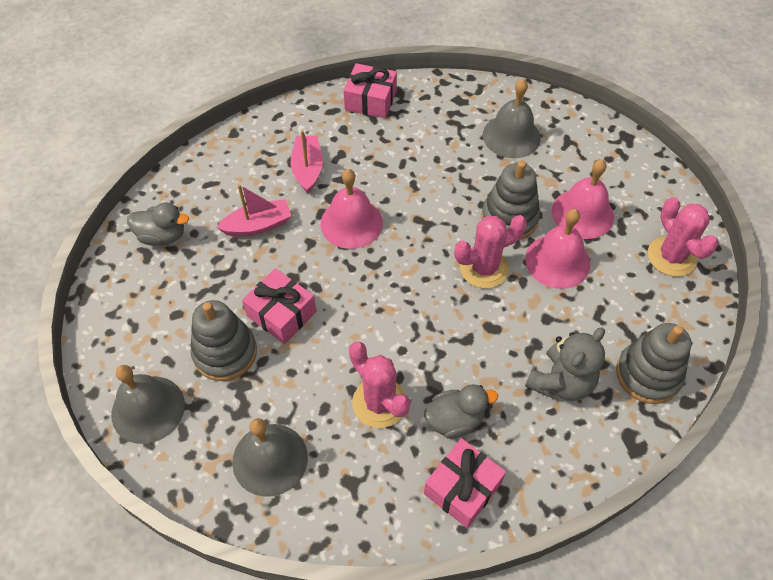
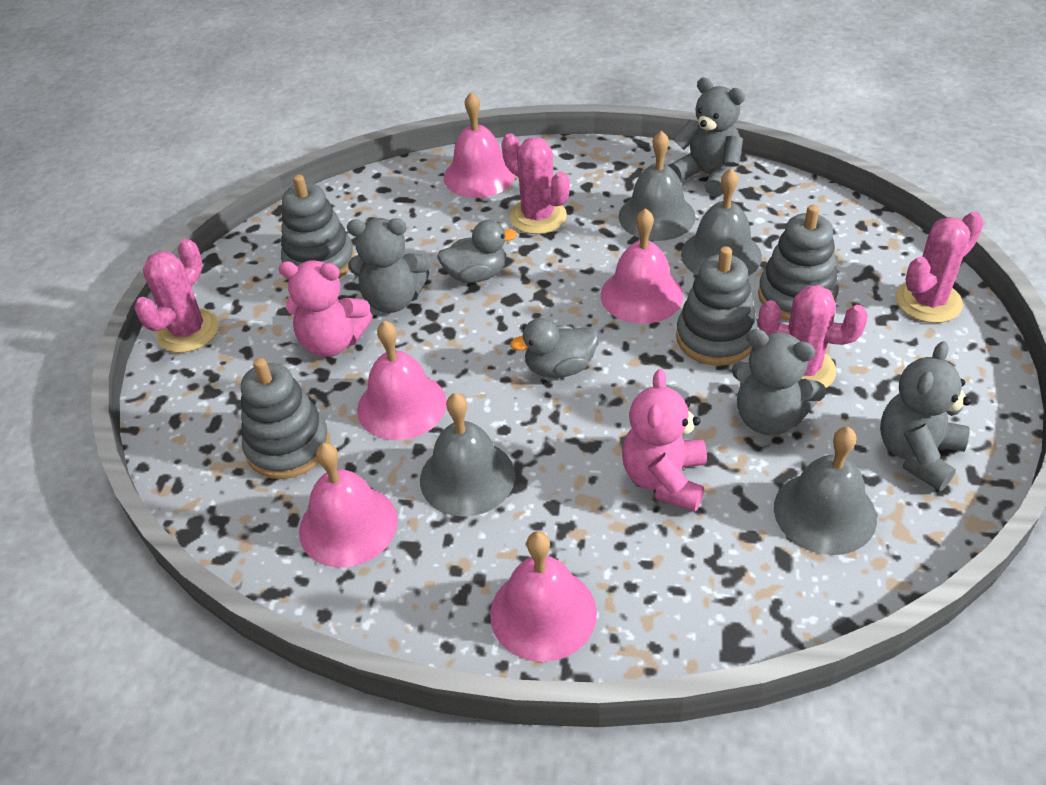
grey bell: 3 -> 4
grey stacking toy: 3 -> 4
grey teddy bear: 1 -> 4
pink bell: 3 -> 5
pink boat: 2 -> 0
pink cactus: 3 -> 4
pink gift: 3 -> 0
pink teddy bear: 0 -> 2

